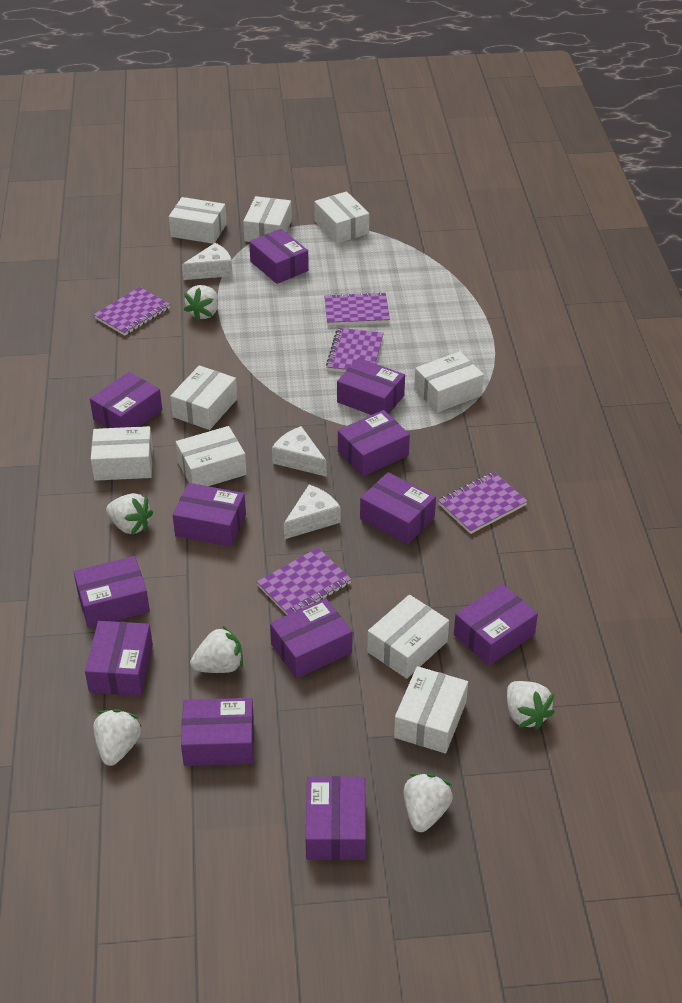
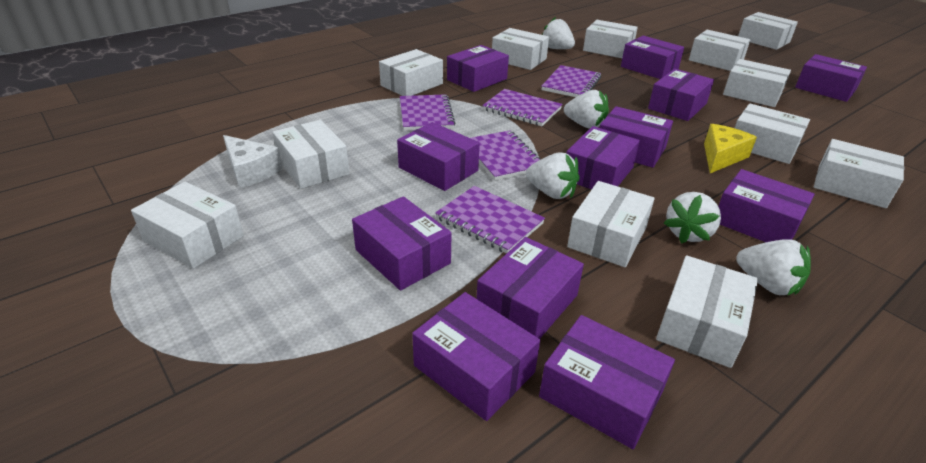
white box: 9 -> 12
white cheese: 3 -> 1
white strawberry: 6 -> 5
yellow cheese: 0 -> 1

